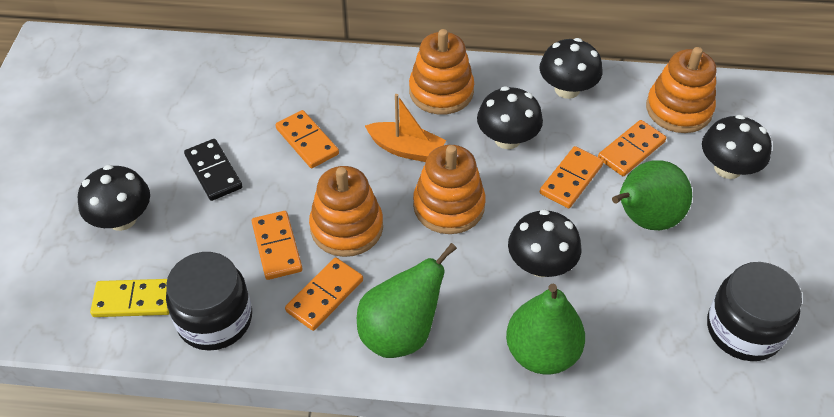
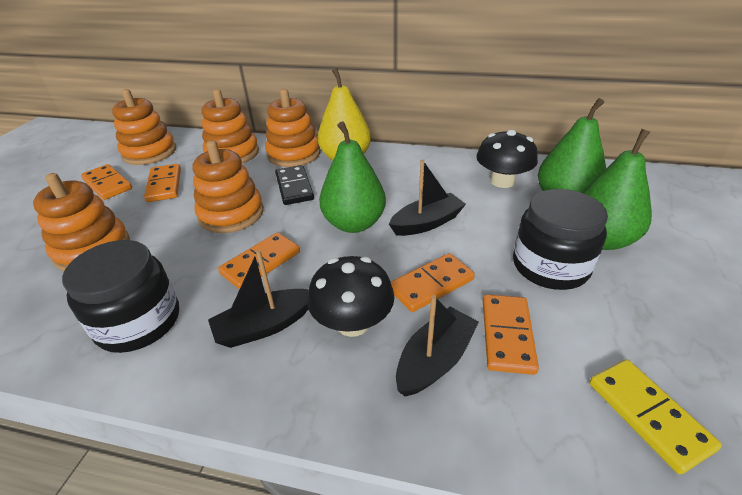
black boat: 0 -> 3
black mushroom: 5 -> 2
orange boat: 1 -> 0
orange stacking toy: 4 -> 5
yellow pear: 0 -> 1

